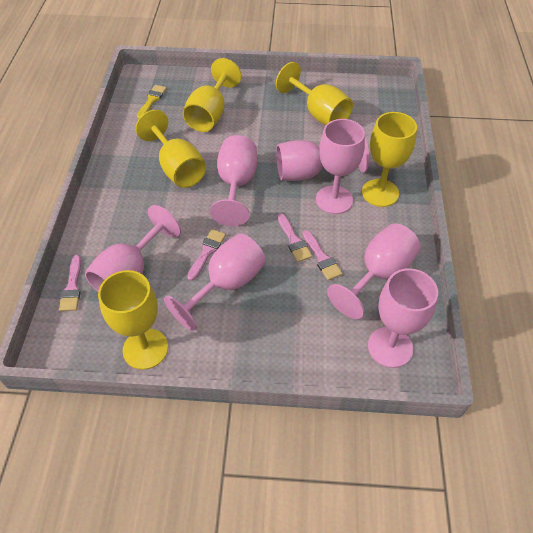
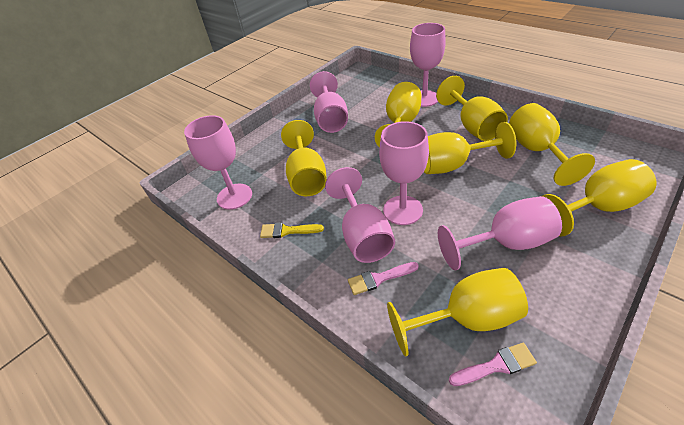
pink brush: 4 -> 2
pink goblet: 7 -> 6
yellow goblet: 5 -> 7

